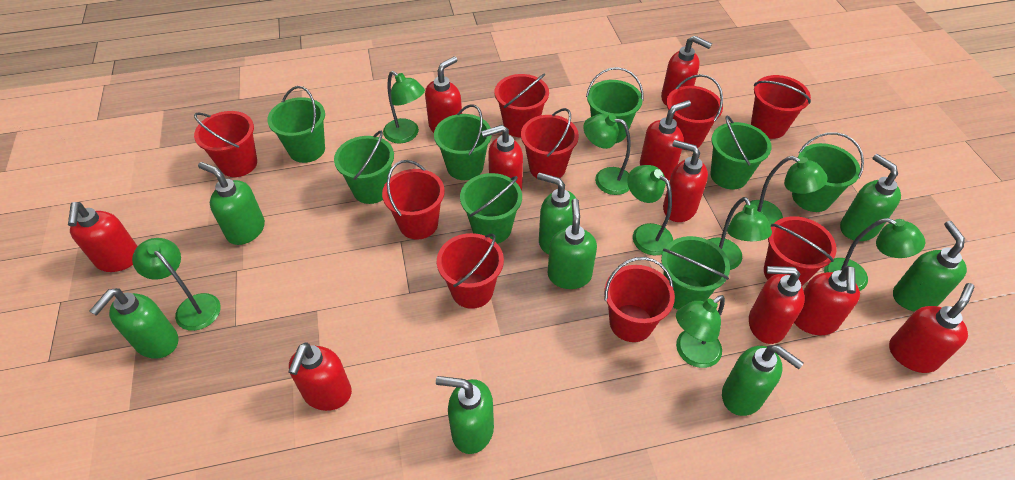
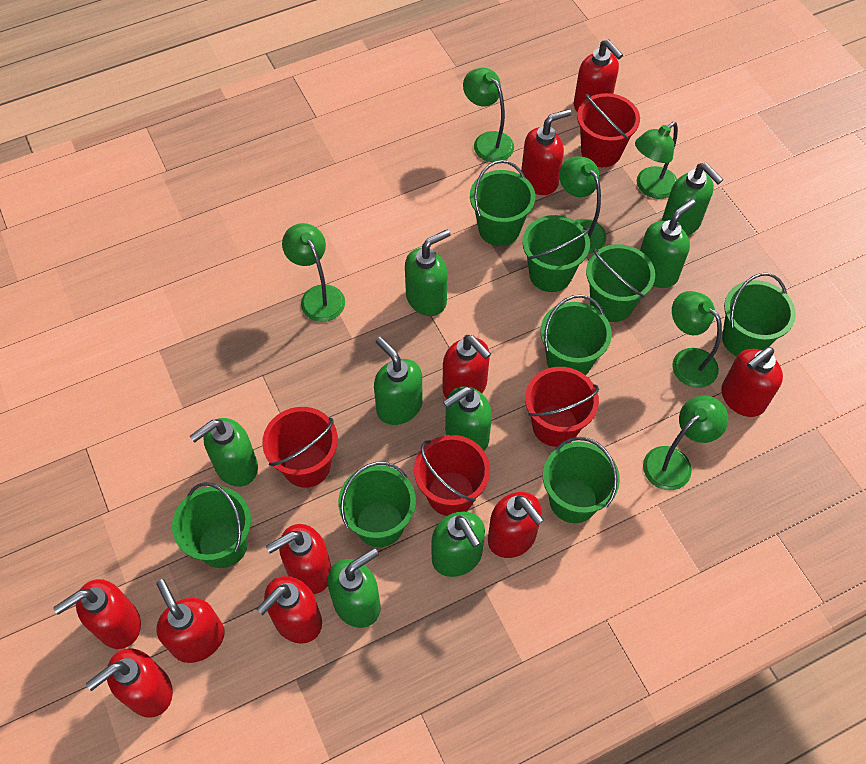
green lamp: 8 -> 6
red bucket: 9 -> 4

